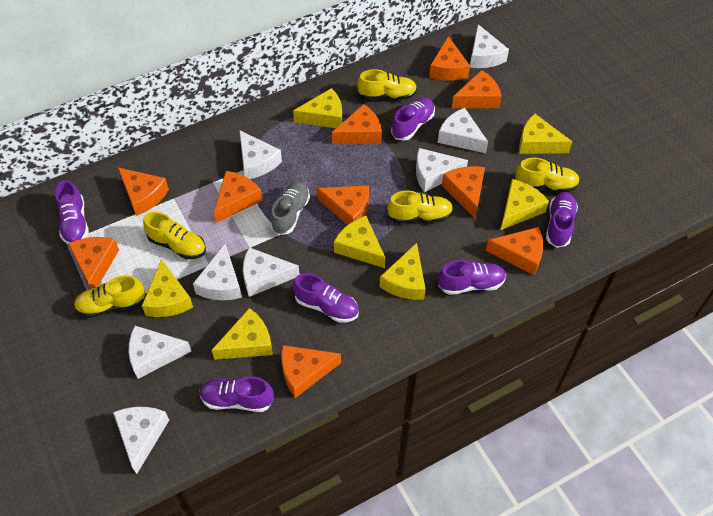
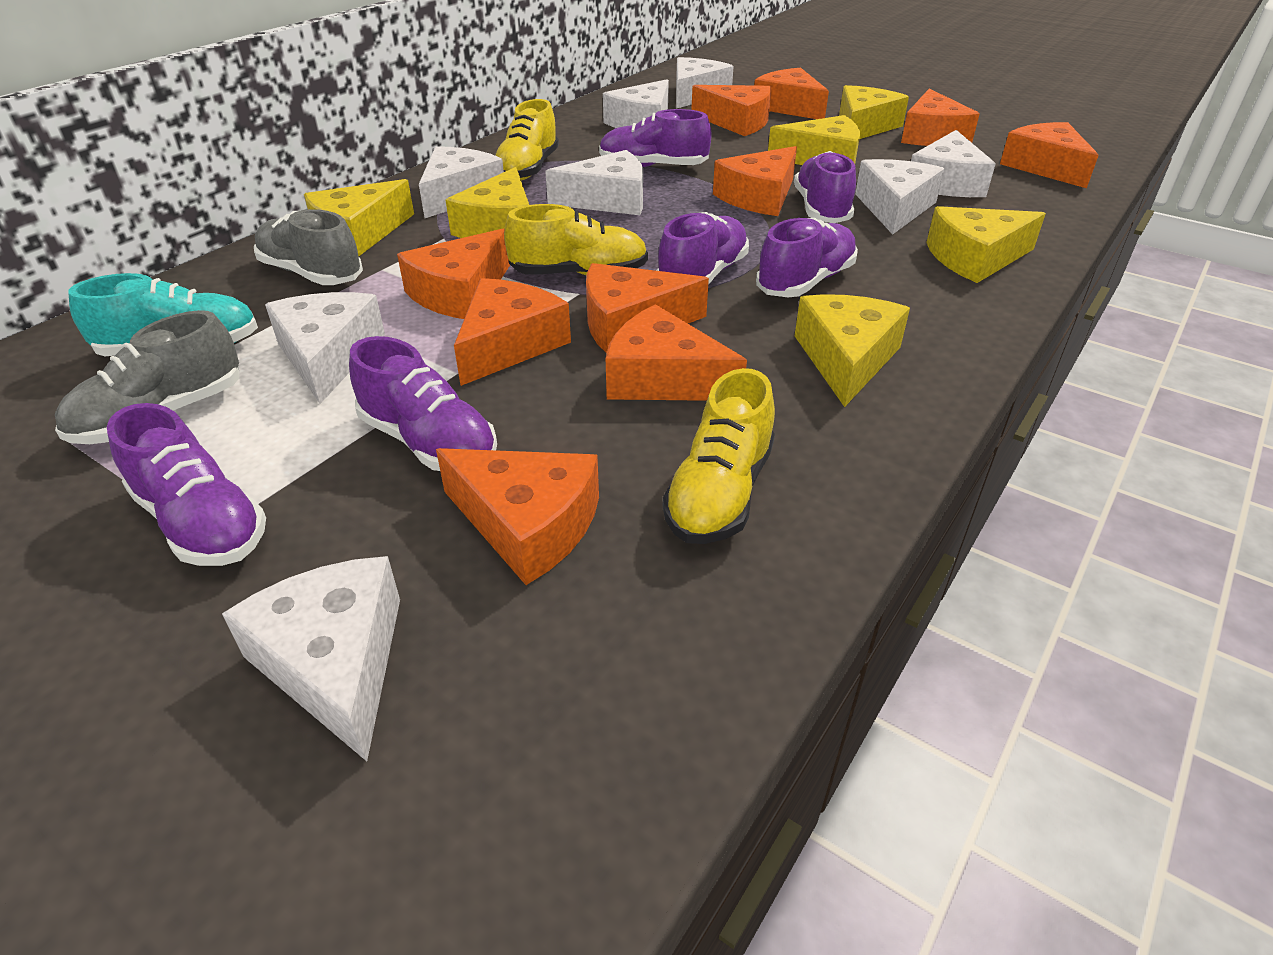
grey shoe: 1 -> 2
turquoise shoe: 0 -> 1
yellow cheese: 7 -> 6
yellow shoe: 5 -> 3

